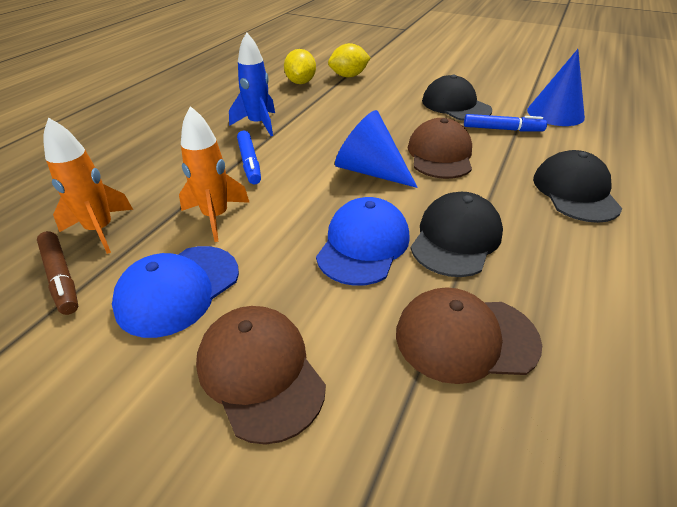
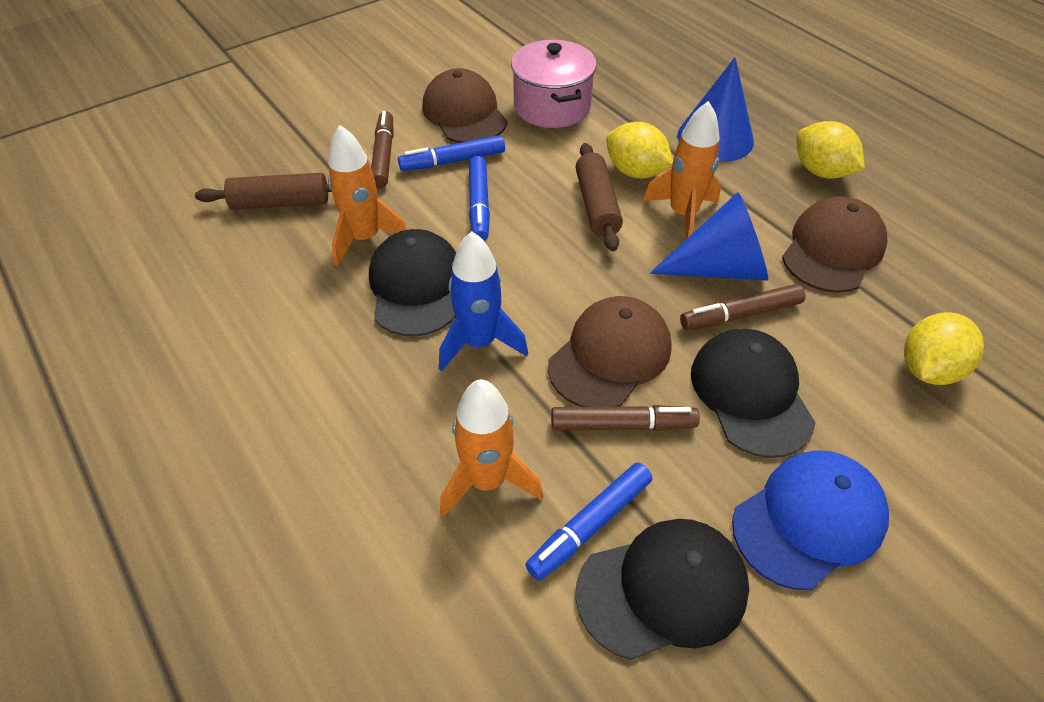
blue cap: 2 -> 1
blue marker: 2 -> 3
brown marker: 1 -> 3
brown rolling pin: 0 -> 2
orange rocket: 2 -> 3
pink pot: 0 -> 1
yellow lemon: 2 -> 3

